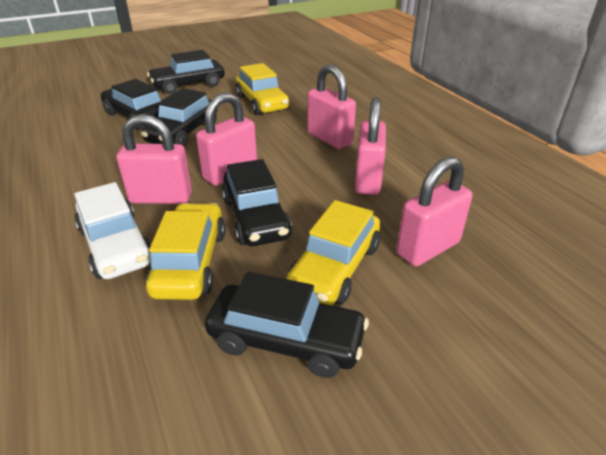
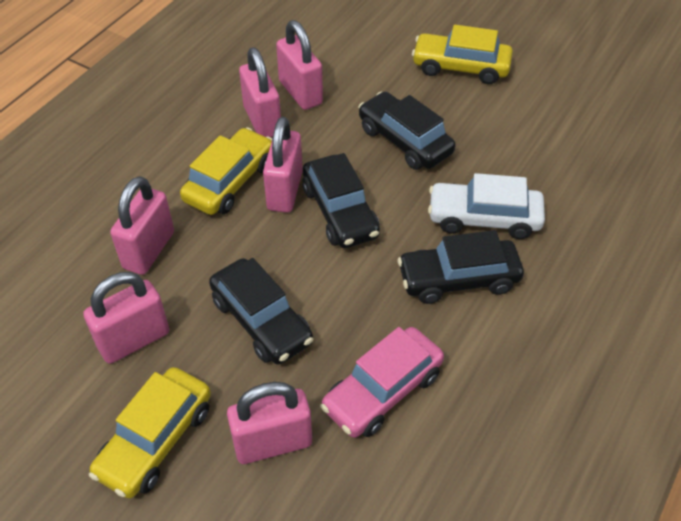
black car: 5 -> 4
pink car: 0 -> 1
pink padlock: 5 -> 6

